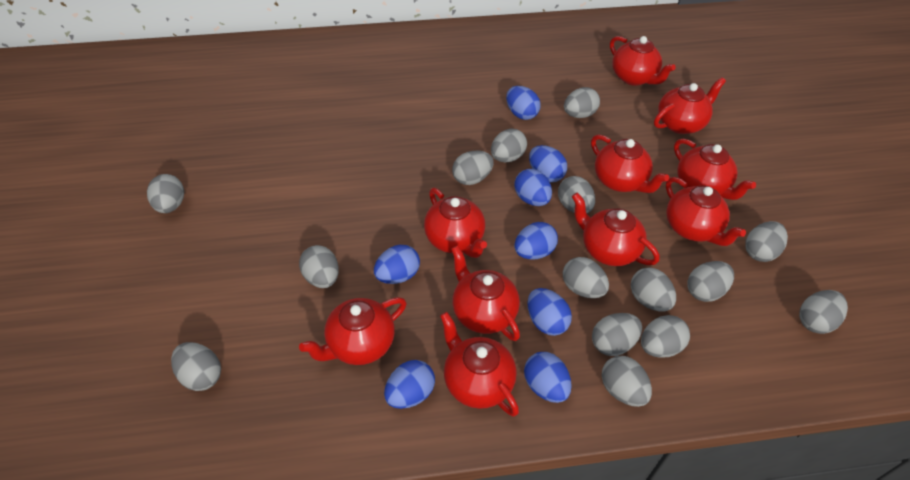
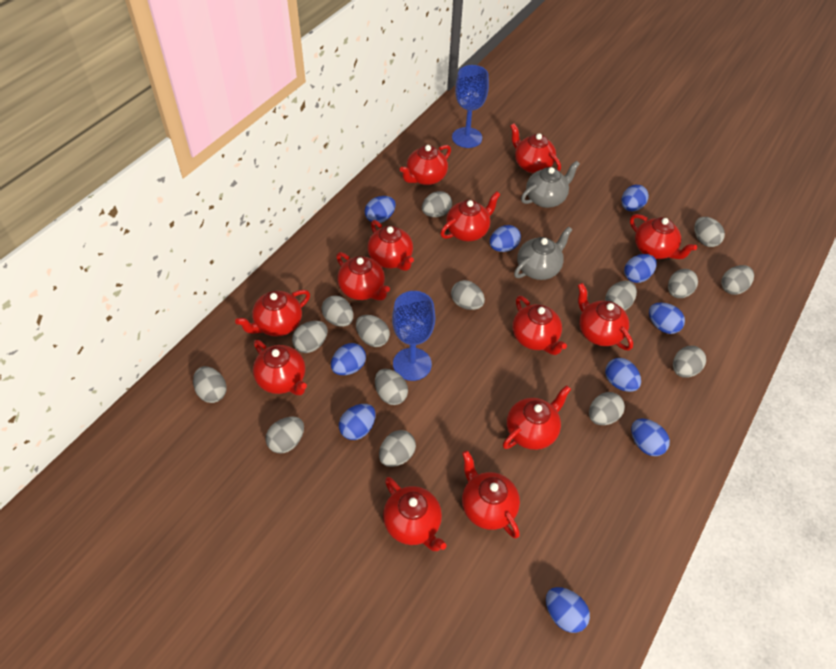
blue egg: 8 -> 10
blue goblet: 0 -> 2
grey teapot: 0 -> 2
red teapot: 10 -> 13

